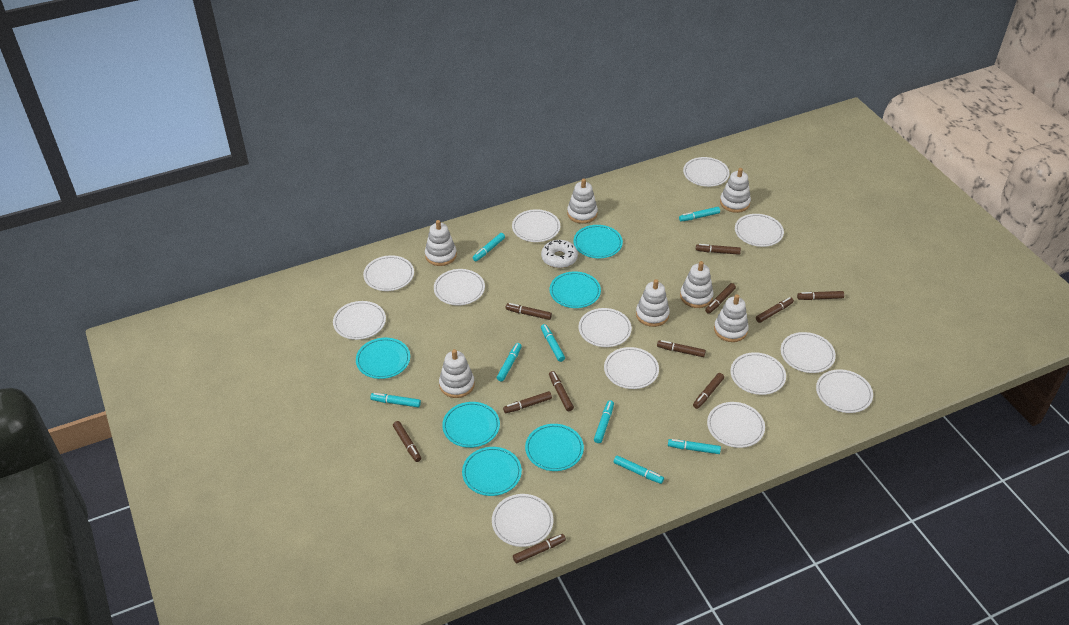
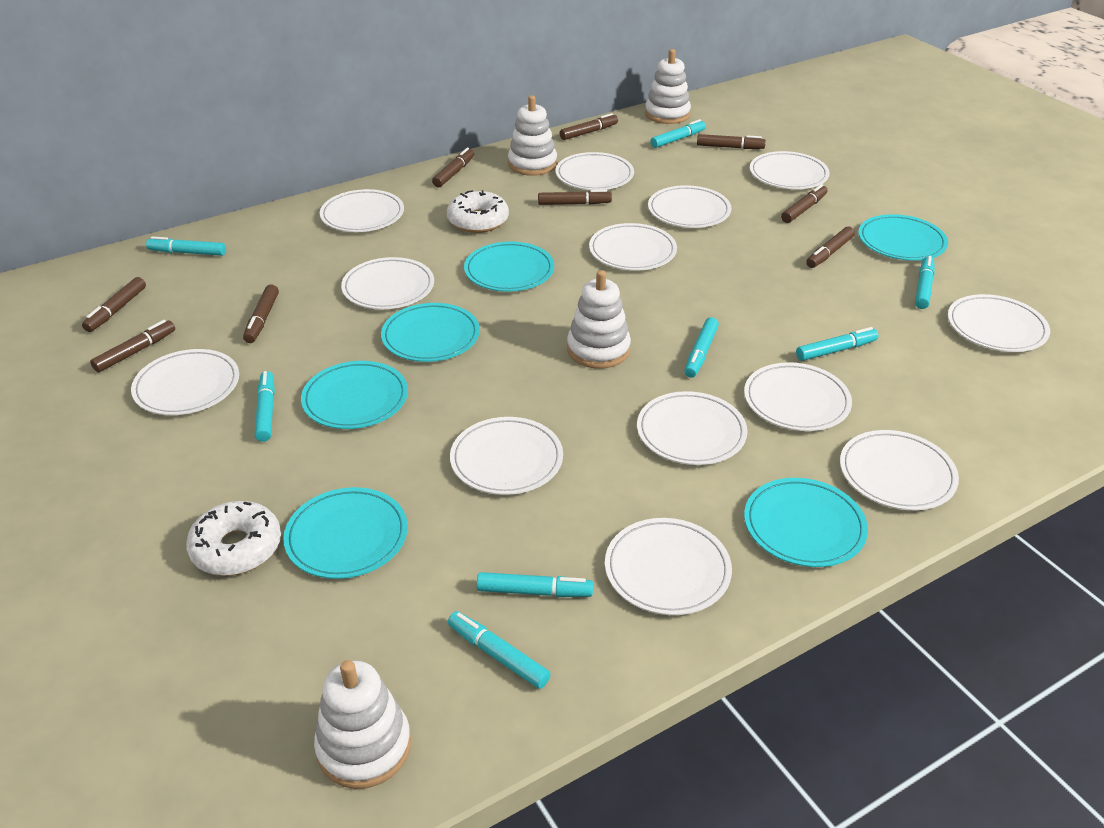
brown marker: 11 -> 9
white donut: 1 -> 2
white stacking toy: 7 -> 4

